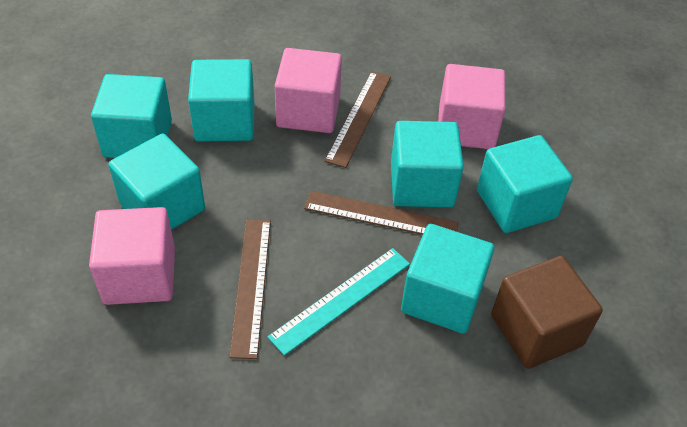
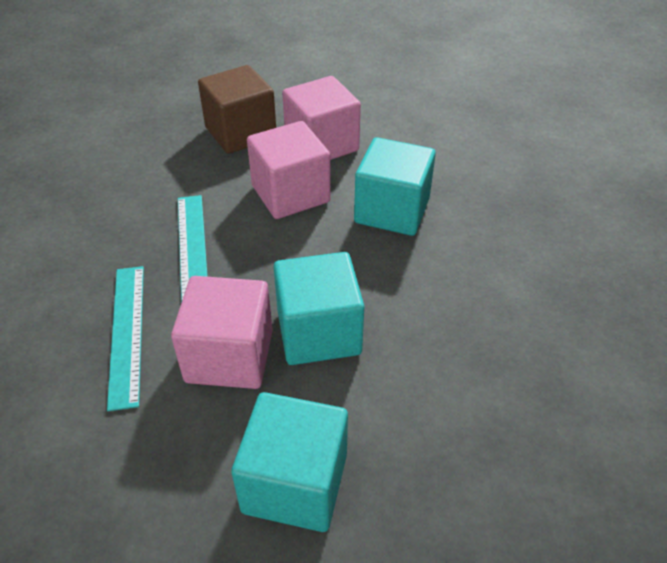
brown ruler: 3 -> 0
turquoise cube: 6 -> 3
turquoise ruler: 1 -> 2

